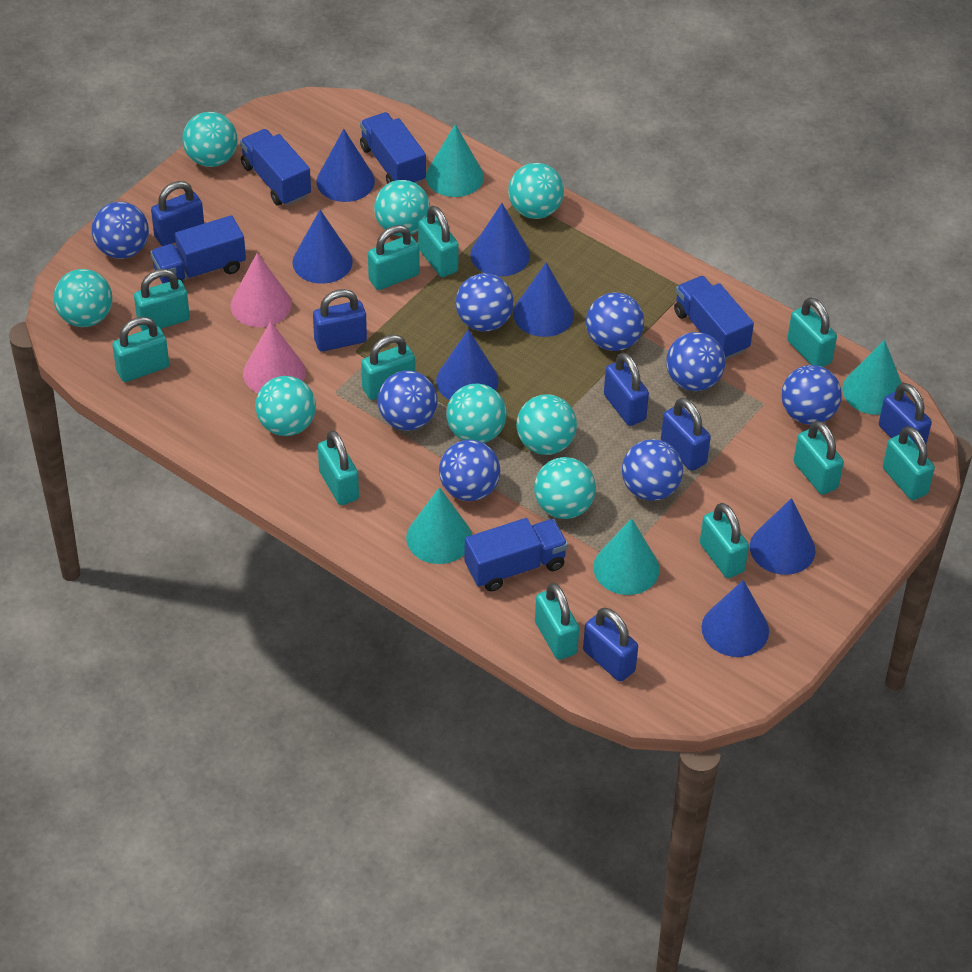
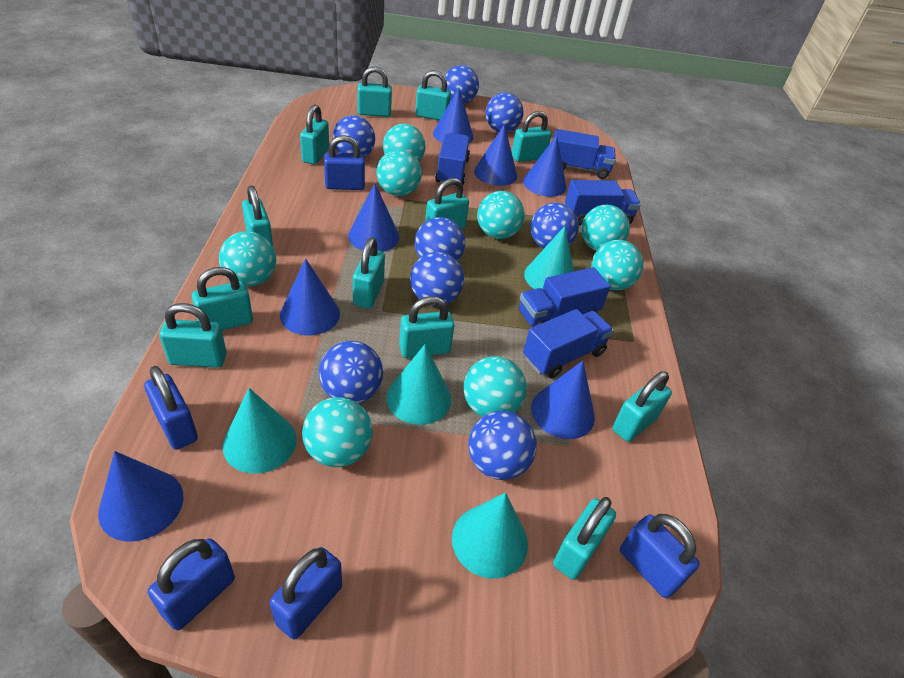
blue padlock: 6 -> 5
pink cone: 2 -> 0
turquoise padlock: 11 -> 12

